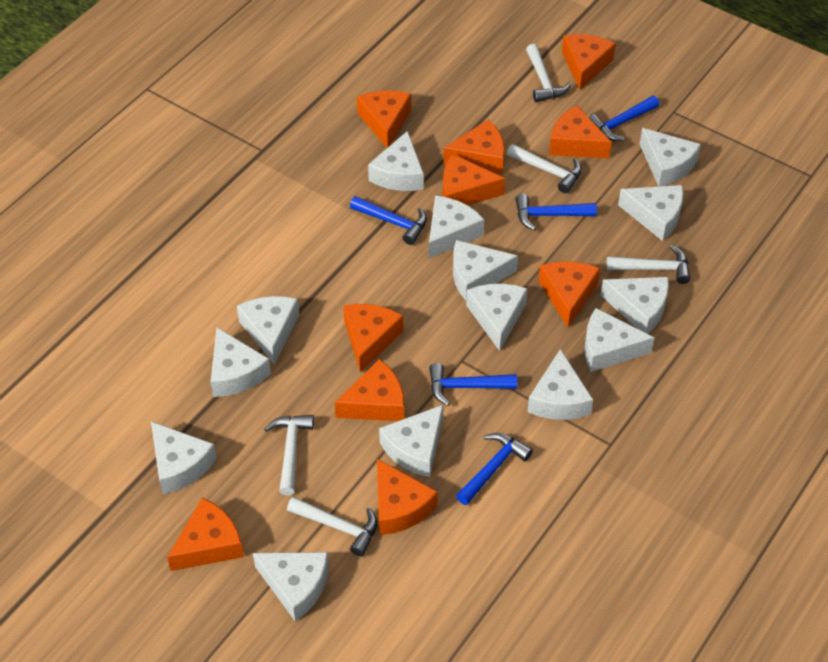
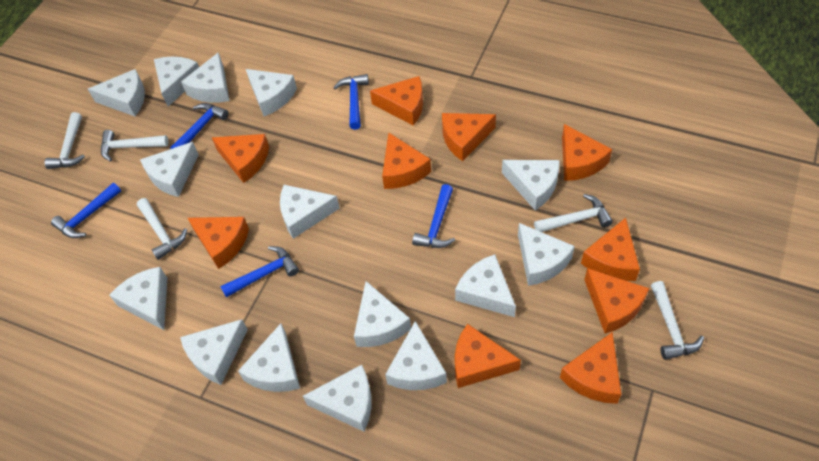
white cheese: 14 -> 15

